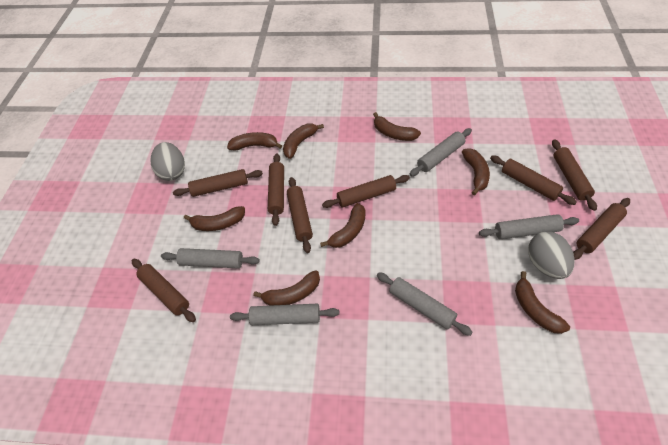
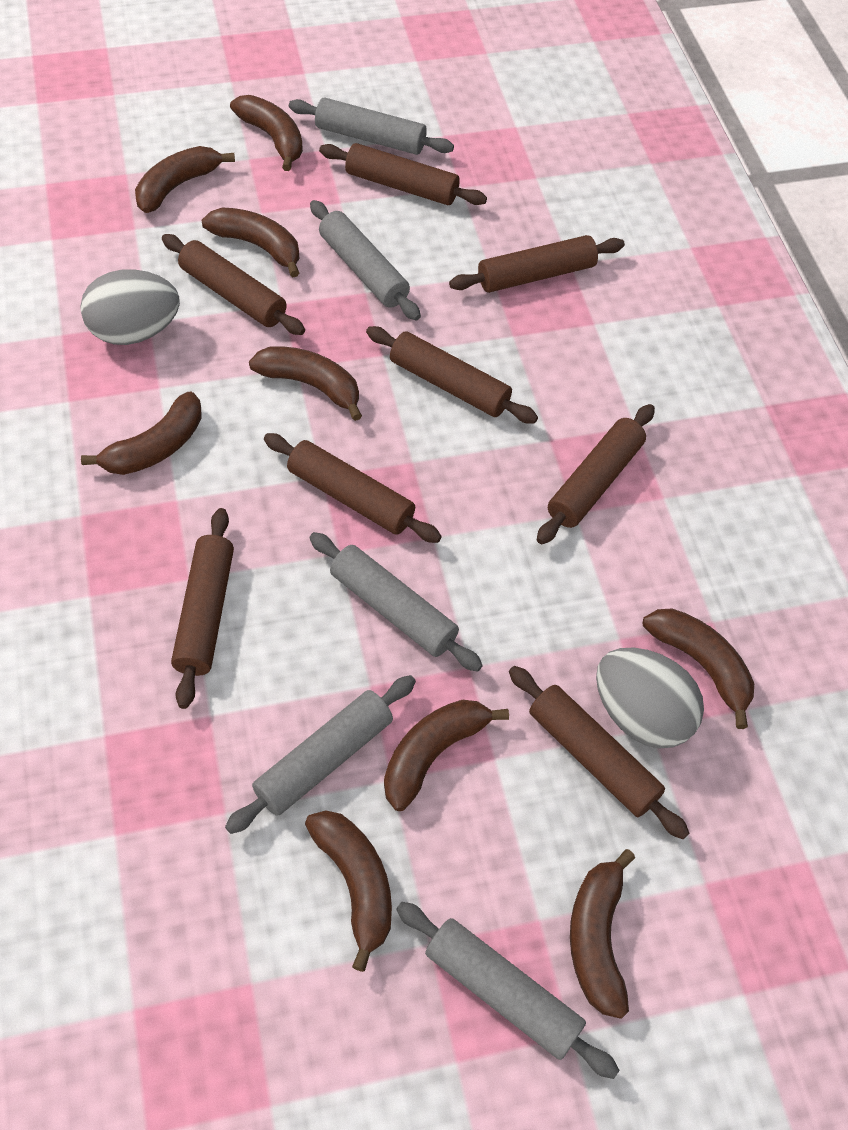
brown banana: 8 -> 9

